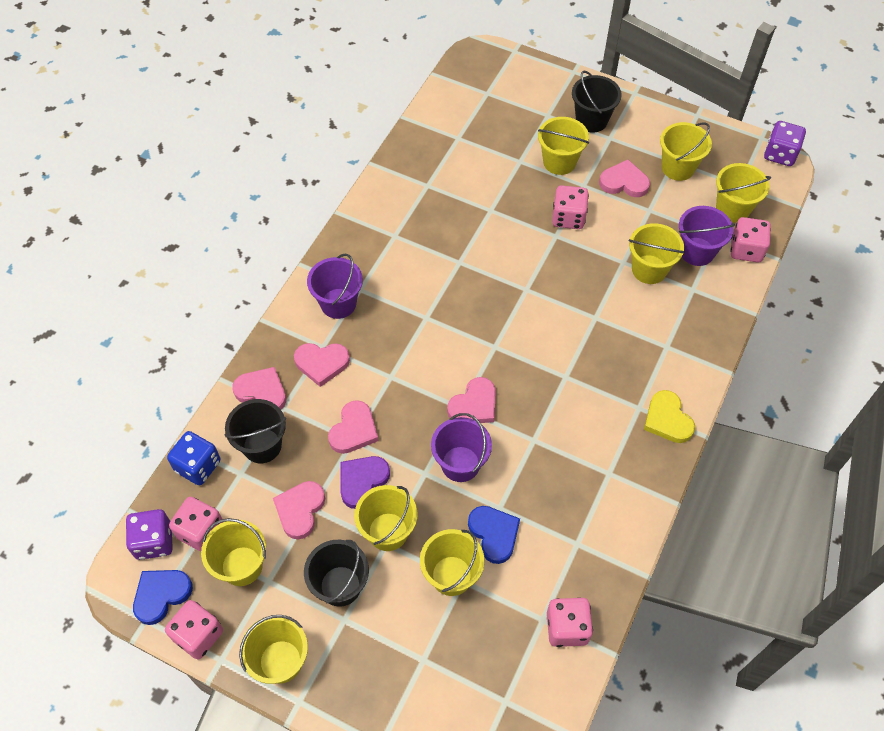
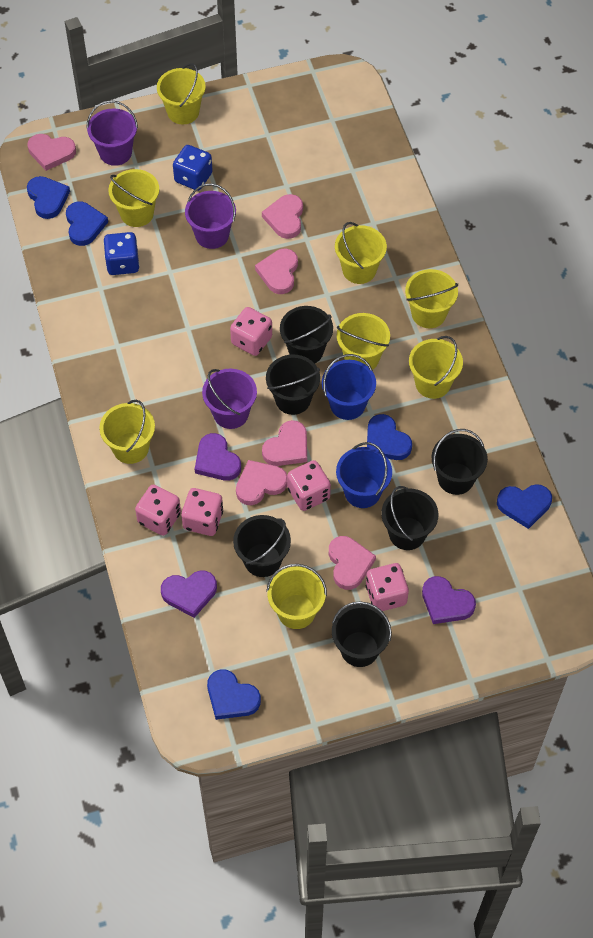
black bucket: 3 -> 6
blue bucket: 0 -> 2
blue dice: 1 -> 2
blue heart: 2 -> 5
purple dice: 2 -> 0
purple heart: 1 -> 3
yellow heart: 1 -> 0

